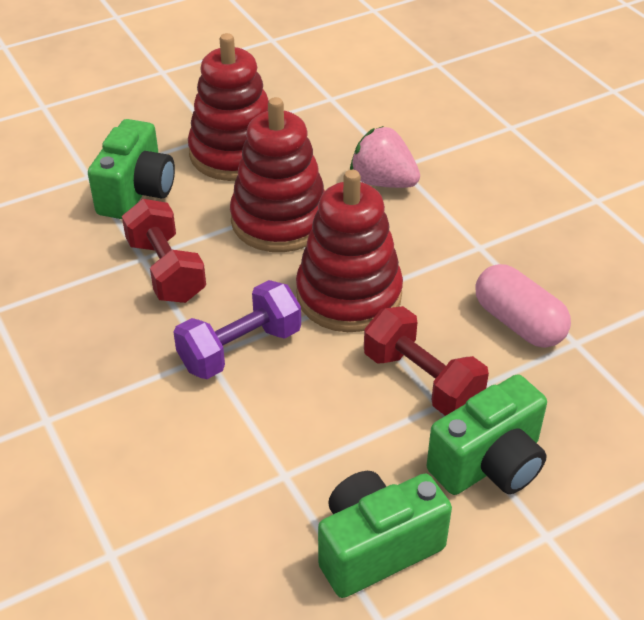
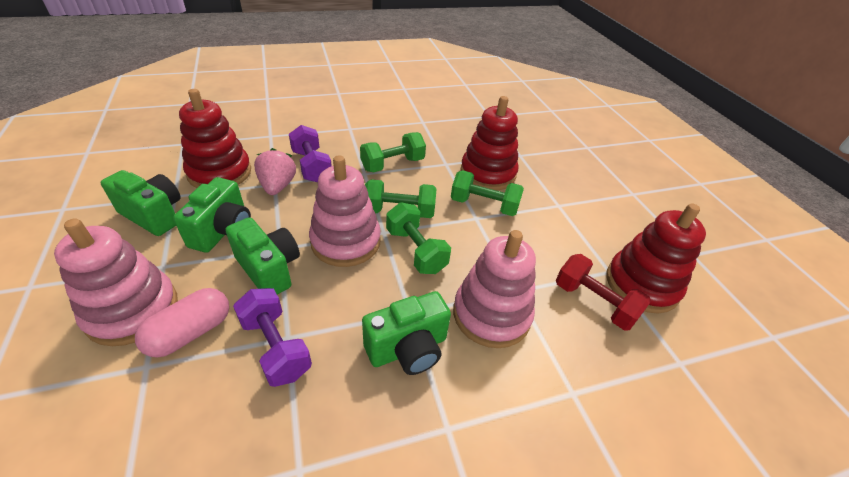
green camera: 3 -> 4
green dumbbell: 0 -> 4
pink stacking toy: 0 -> 3
purple dumbbell: 1 -> 2
red dumbbell: 2 -> 1

